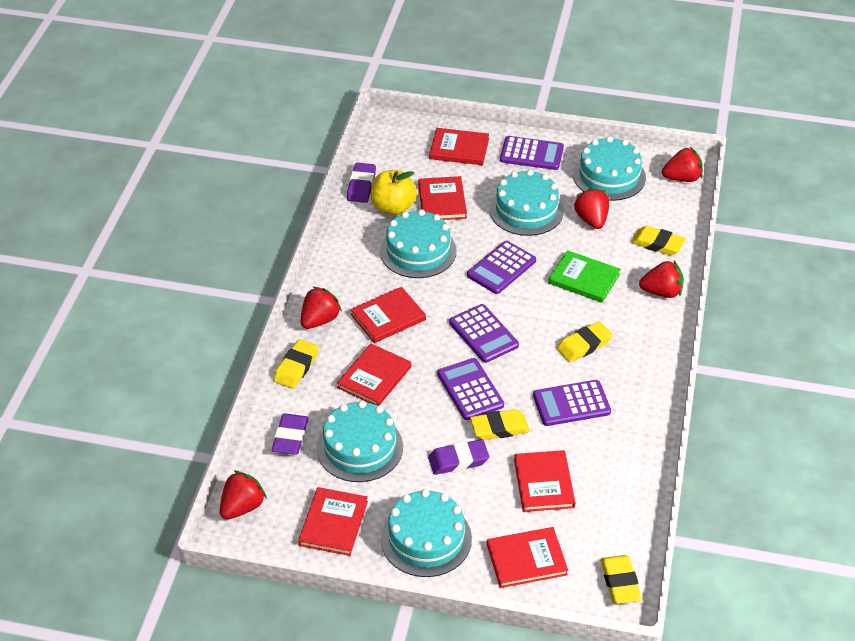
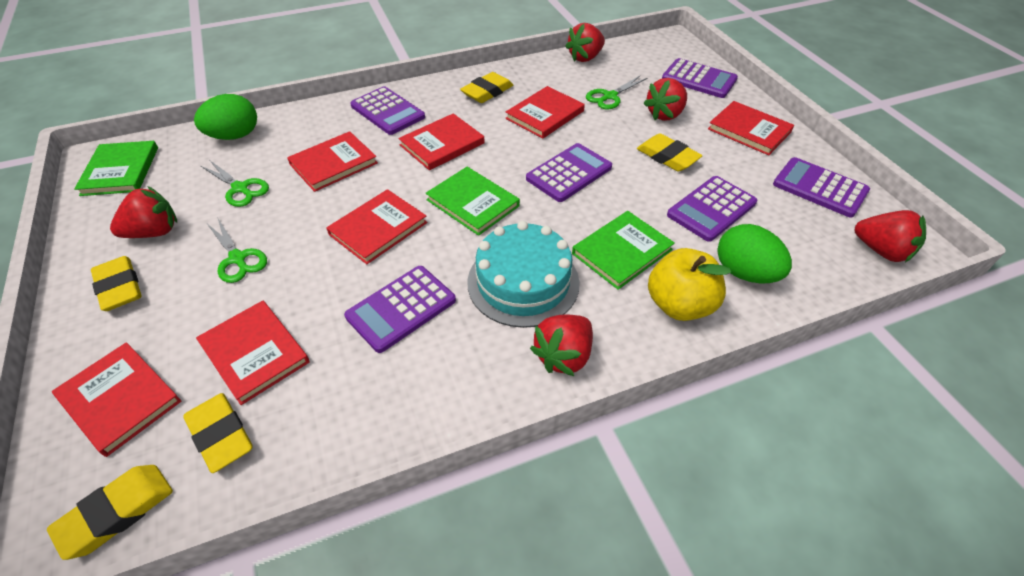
green book: 1 -> 3
green egg: 0 -> 2
green scissors: 0 -> 3
purple calculator: 5 -> 6
purple eraser: 3 -> 0
turquoise cake: 5 -> 1

